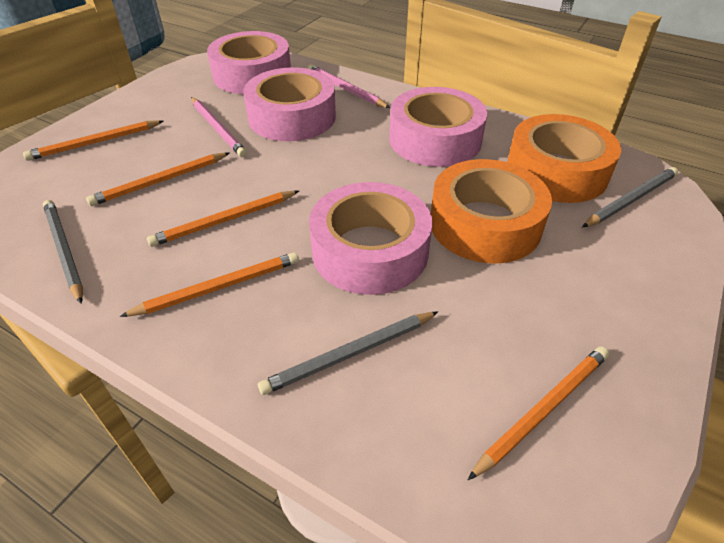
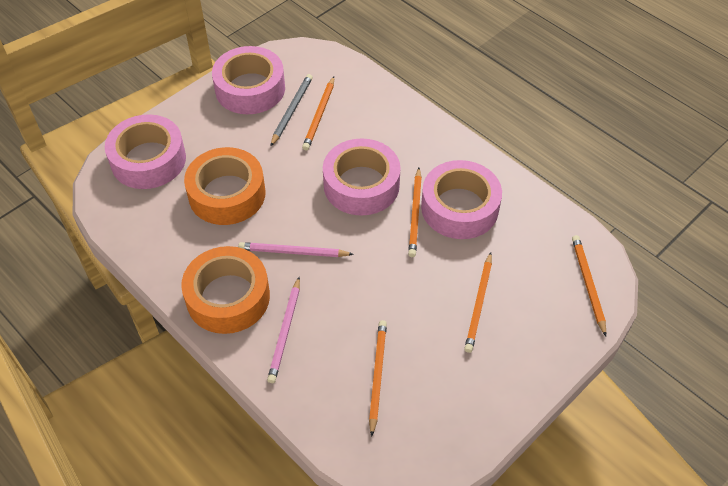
grey pencil: 3 -> 1

